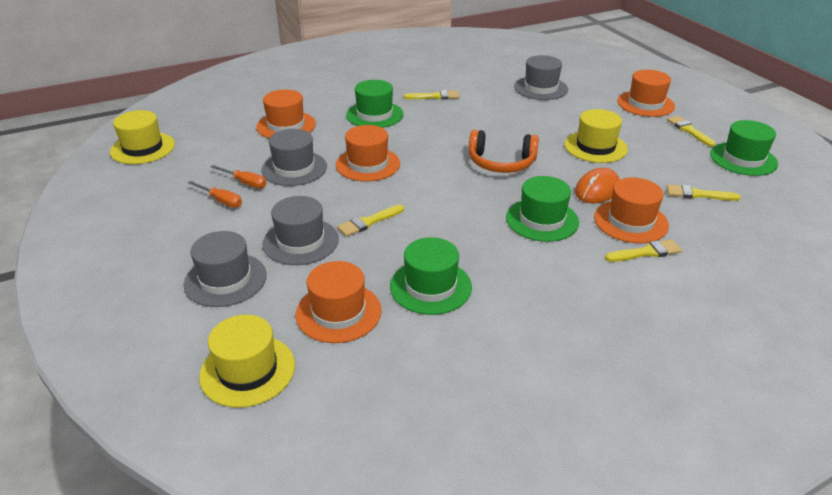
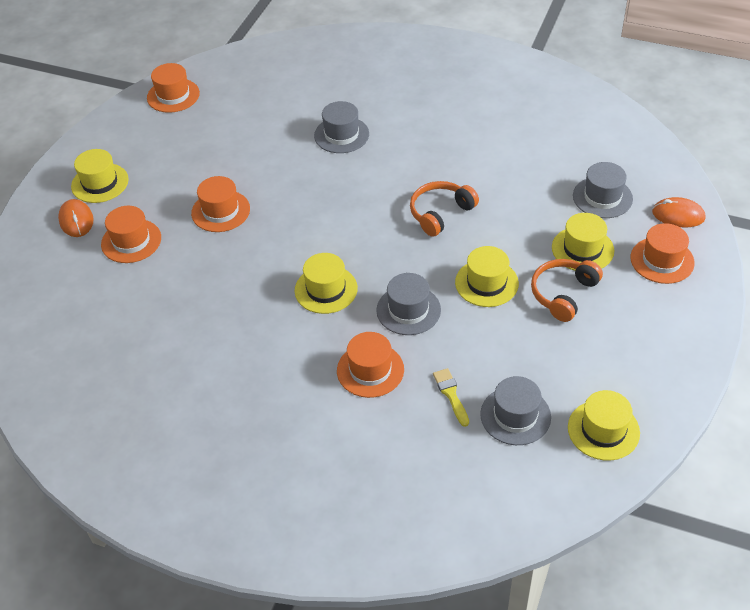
green hat: 4 -> 0
orange headphones: 1 -> 2
orange mouse: 1 -> 2
orange screwdriver: 2 -> 0
yellow brush: 5 -> 1
yellow hat: 3 -> 5

